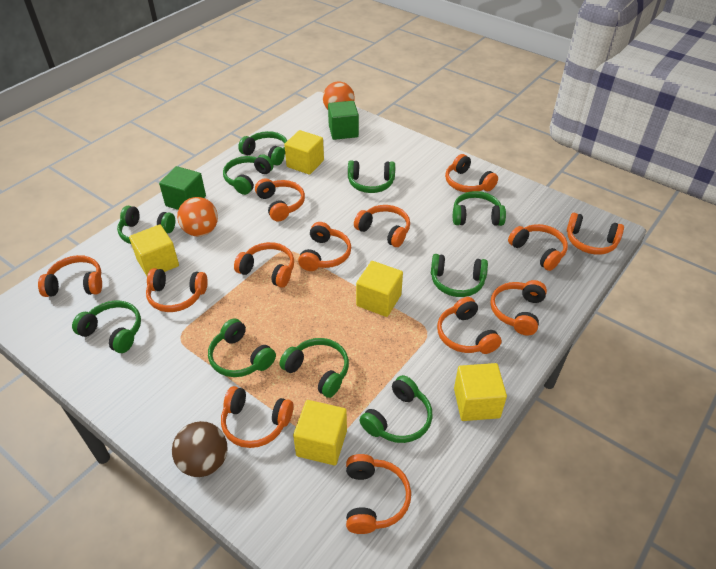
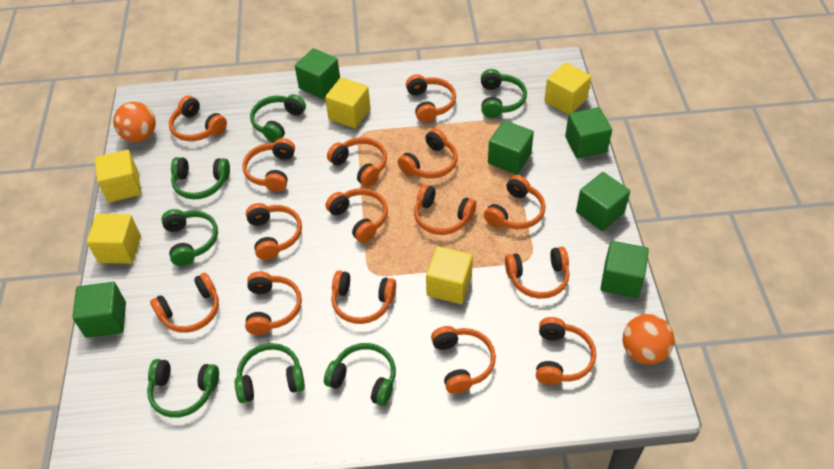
brown ball: 1 -> 0
green cube: 2 -> 6
green headphones: 10 -> 7
orange headphones: 13 -> 15

